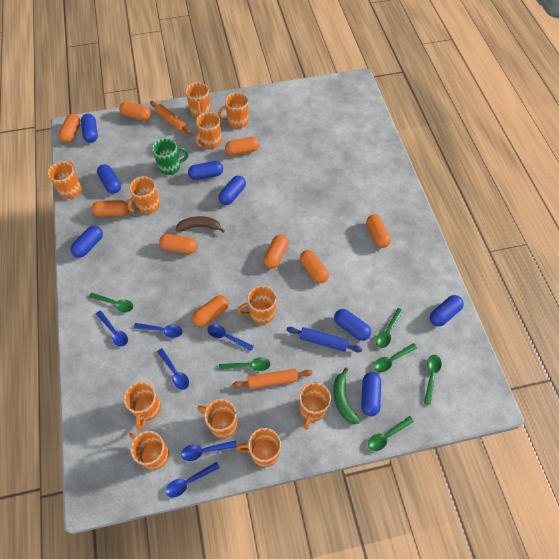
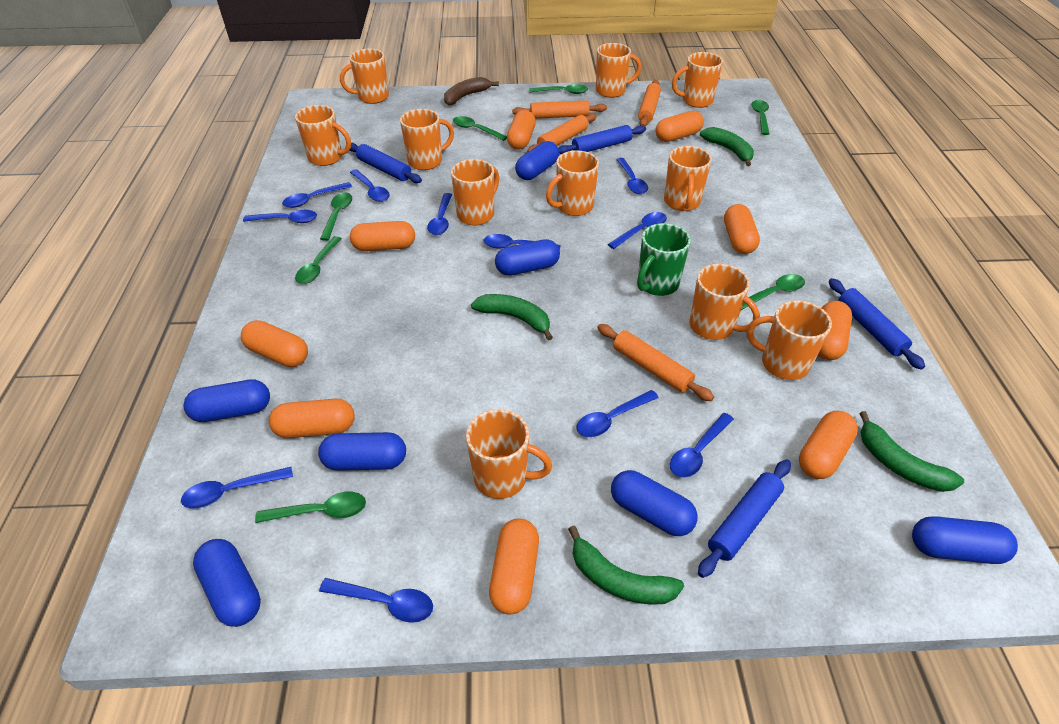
blue capsule: 8 -> 7
blue rolling pin: 1 -> 4
blue spoon: 6 -> 11
green banana: 1 -> 4
green spoon: 6 -> 7
orange rolling pin: 2 -> 4

